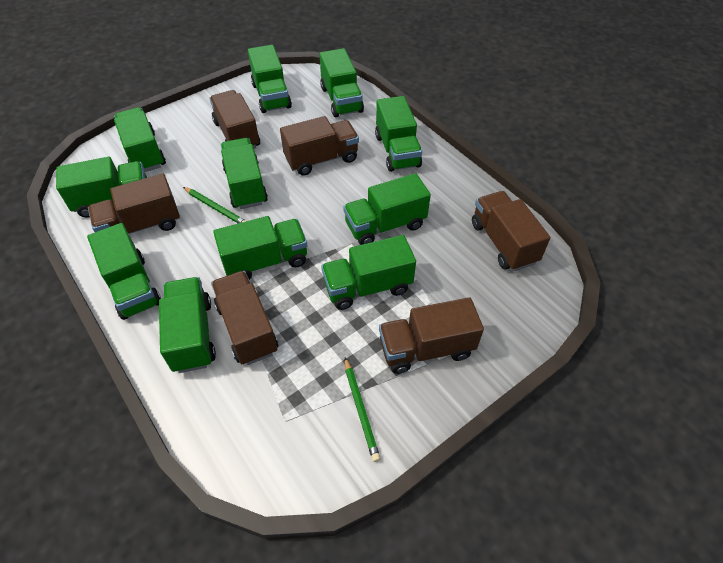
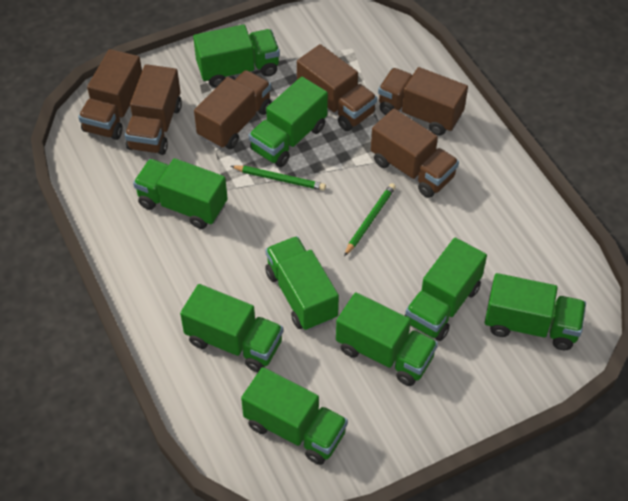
green truck: 11 -> 9

